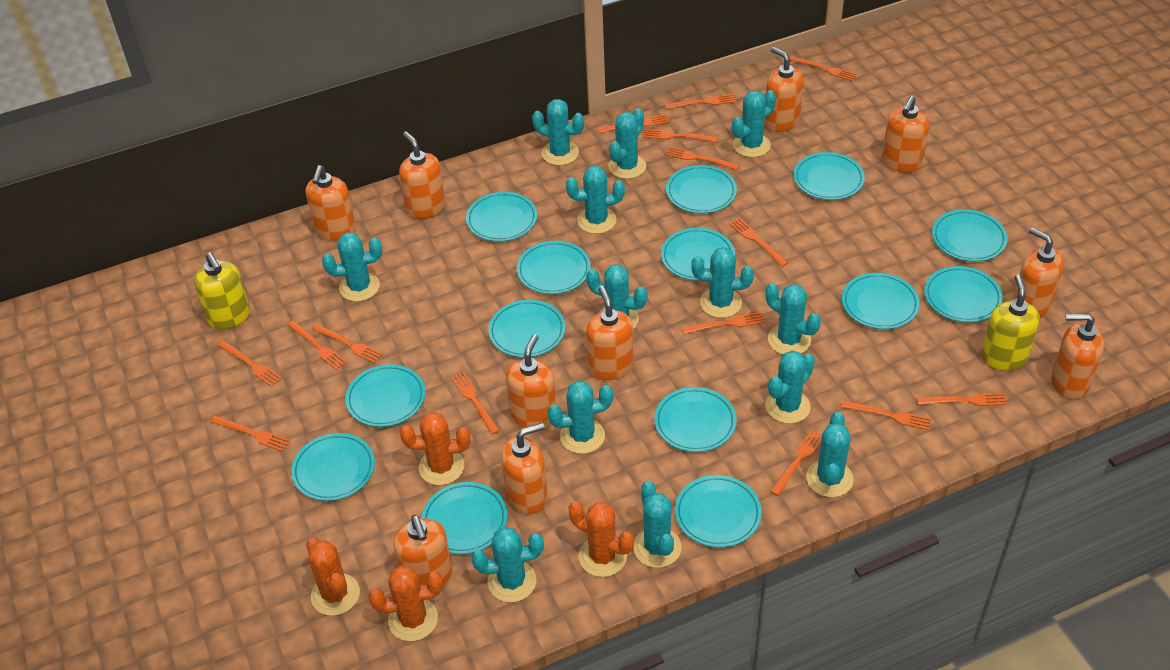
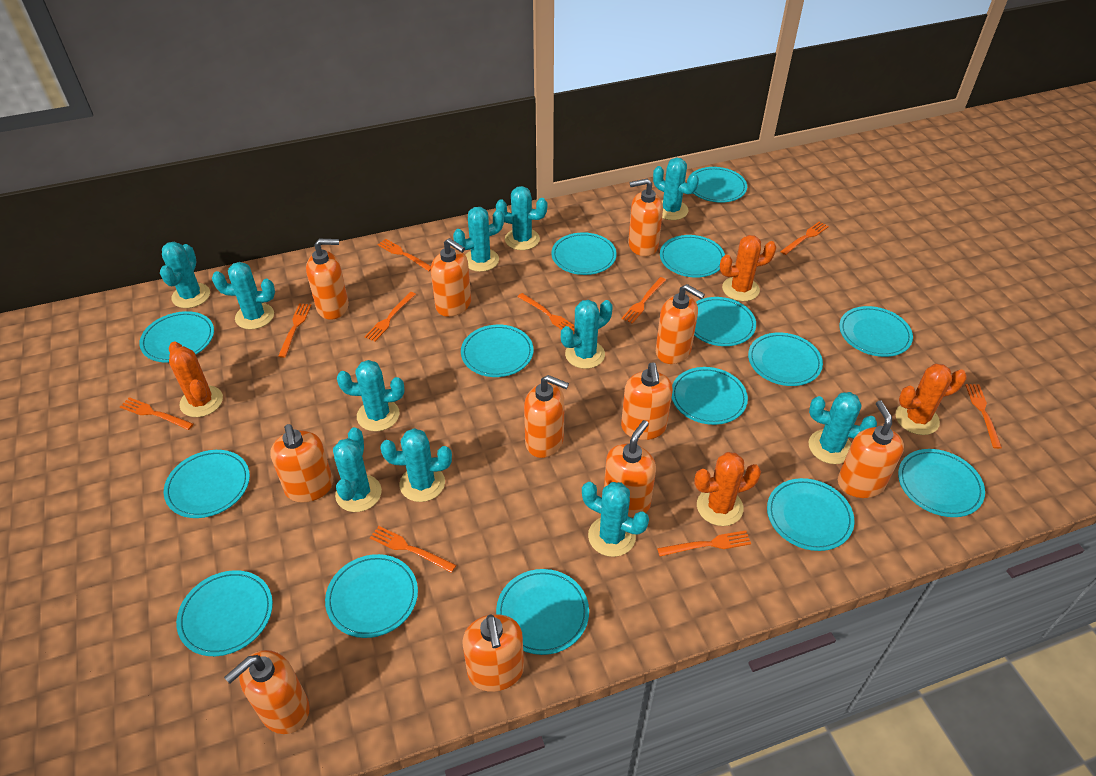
orange fork: 15 -> 10
orange soap dispenser: 10 -> 11
turquoise cactus: 13 -> 11
turquoise plate: 14 -> 15
yellow soap dispenser: 2 -> 0

